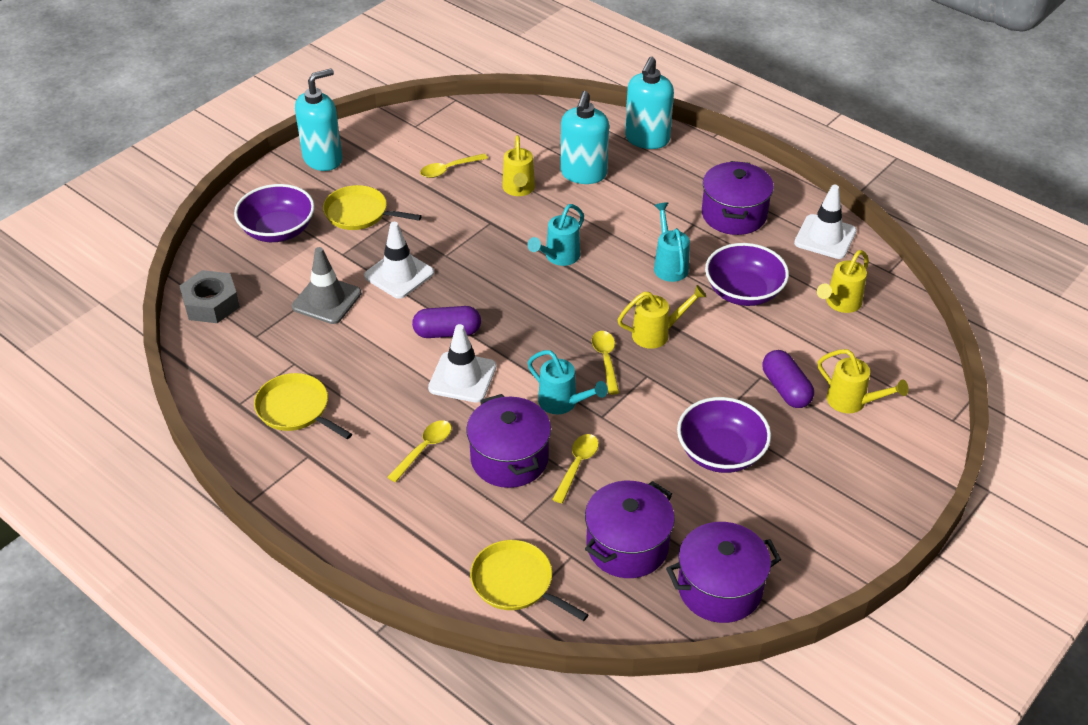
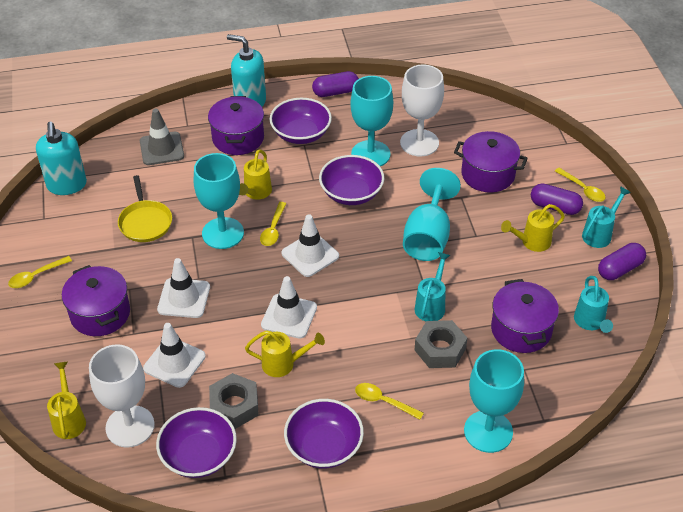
grey nut: 1 -> 2
purple bowl: 3 -> 4
purple capsule: 2 -> 3
turquoise goblet: 0 -> 4
turquoise soap dispenser: 3 -> 2
white goblet: 0 -> 2
white traffic cone: 3 -> 4
yellow pan: 3 -> 1

